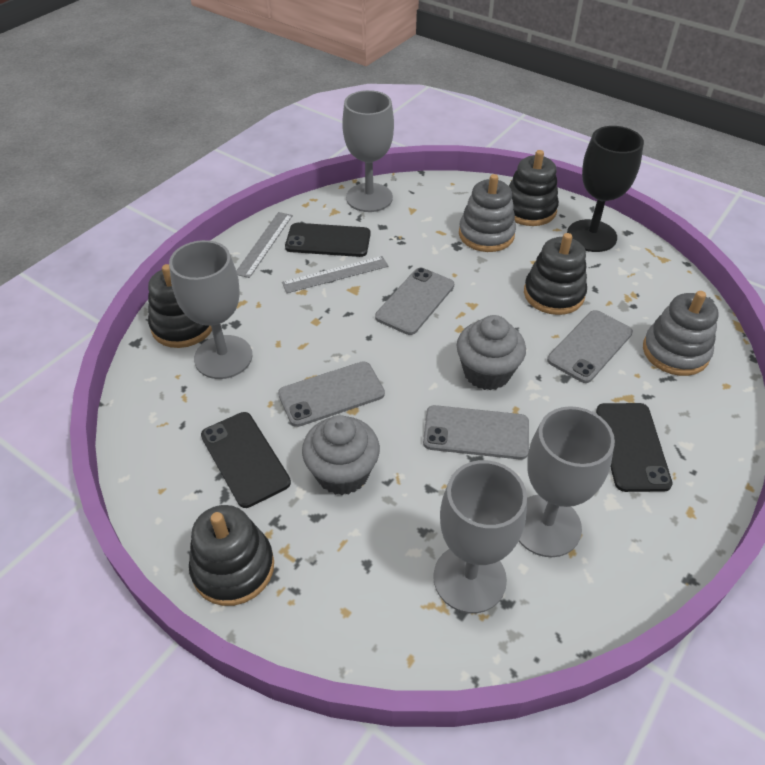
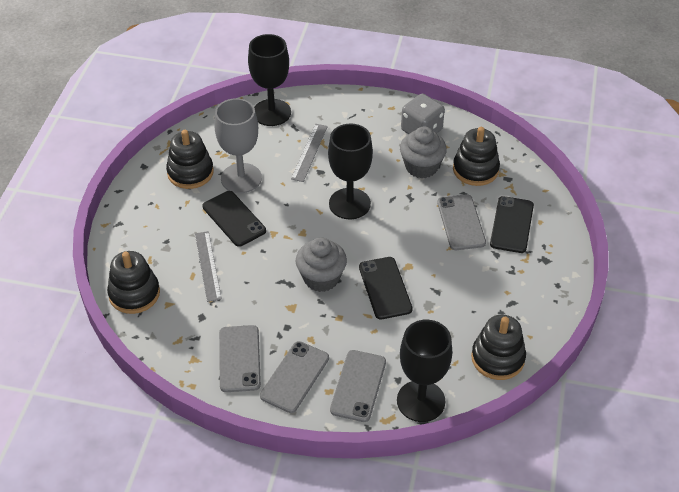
black goblet: 1 -> 3
grey dice: 0 -> 1
grey goblet: 4 -> 1
grey stacking toy: 2 -> 0

